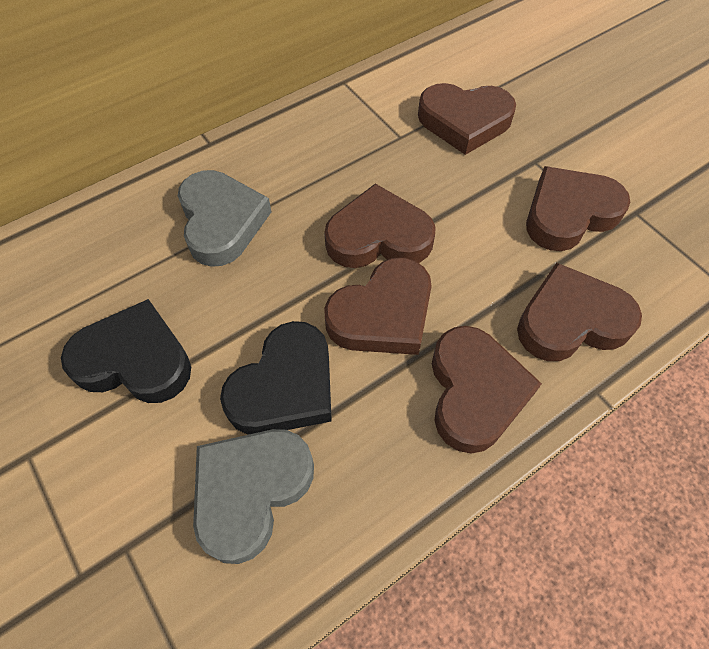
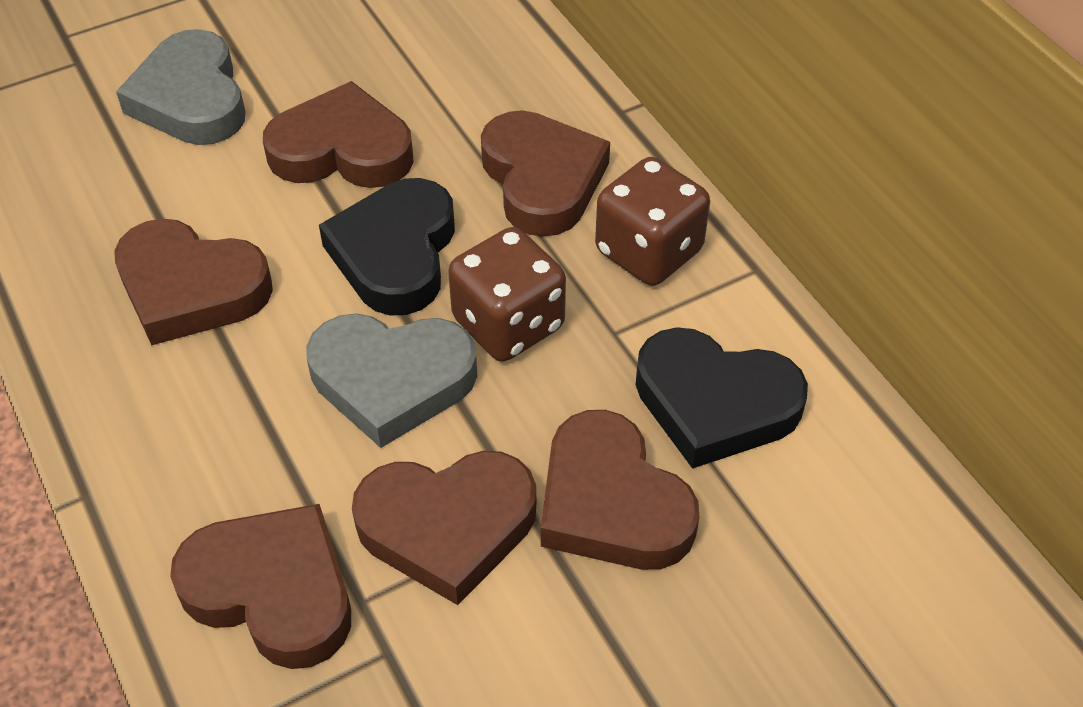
brown dice: 0 -> 2

